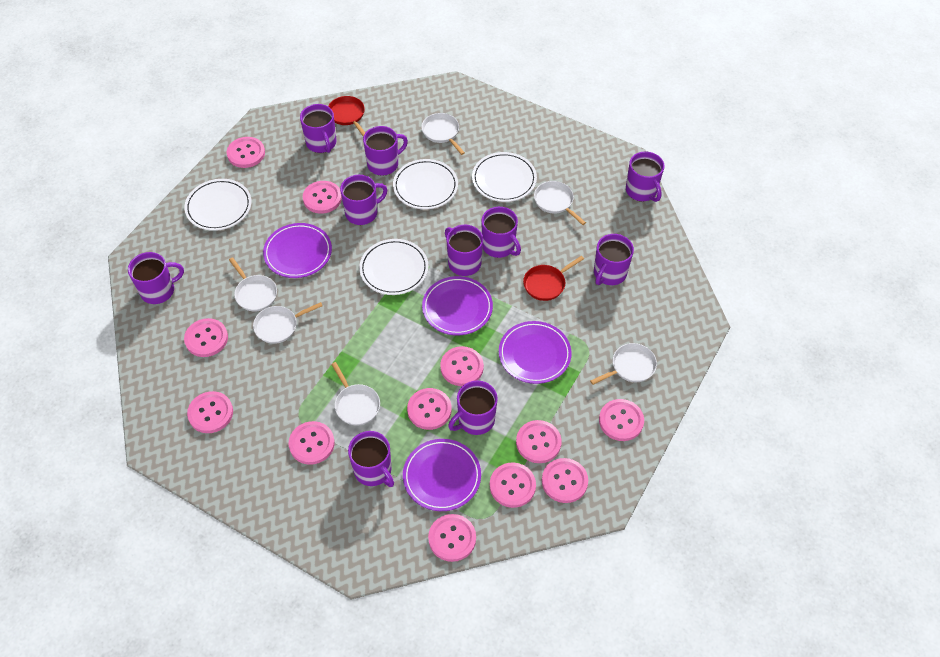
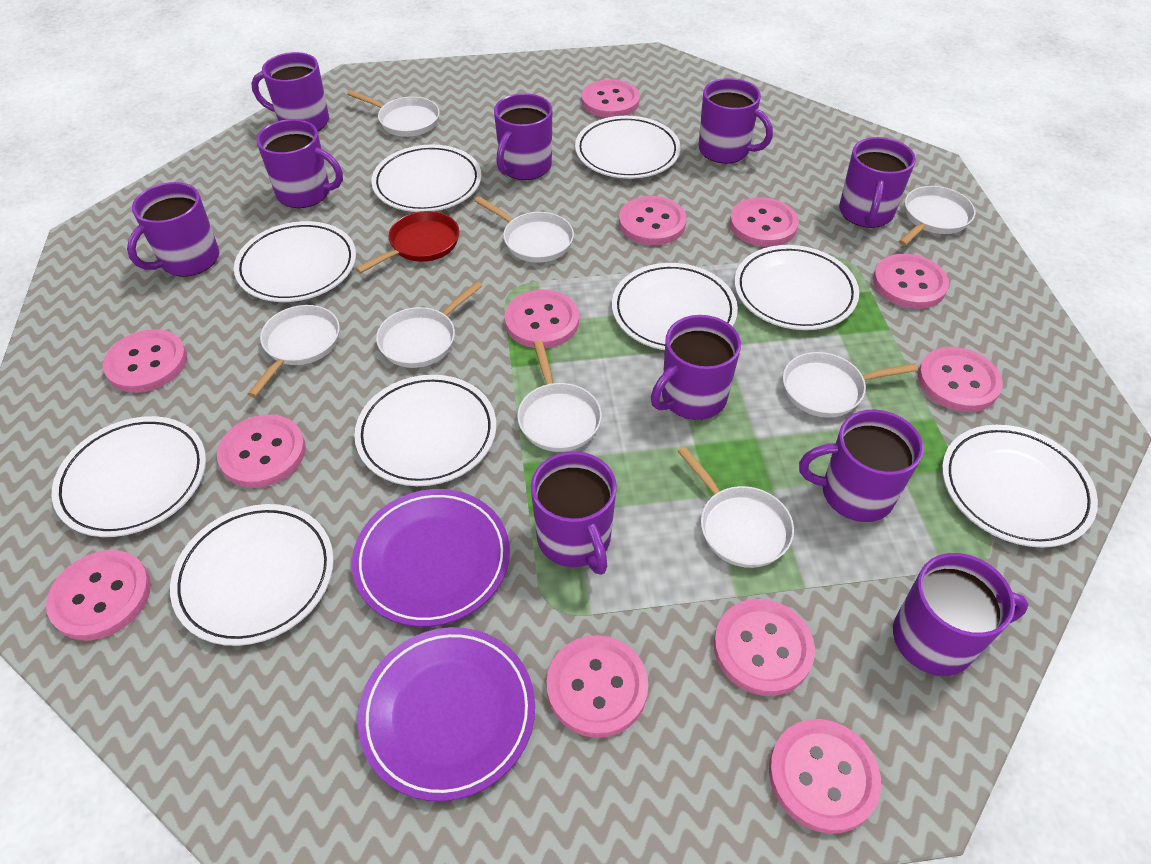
purple plate: 4 -> 2
red pan: 2 -> 1
white pan: 6 -> 8
white plate: 4 -> 9

